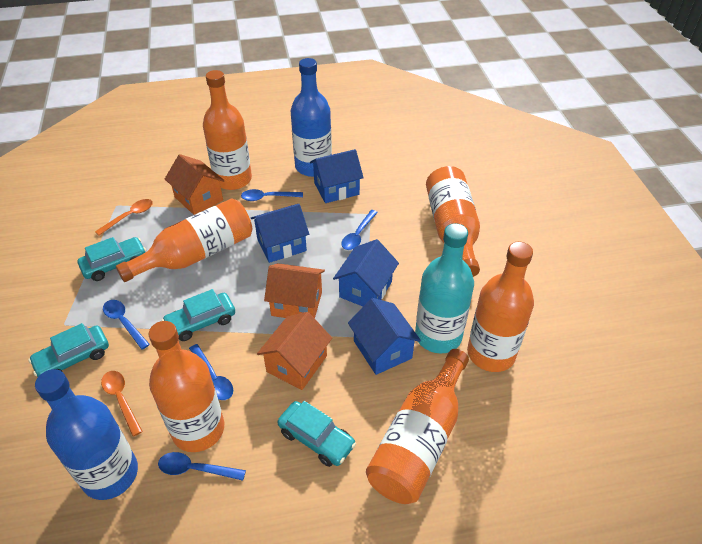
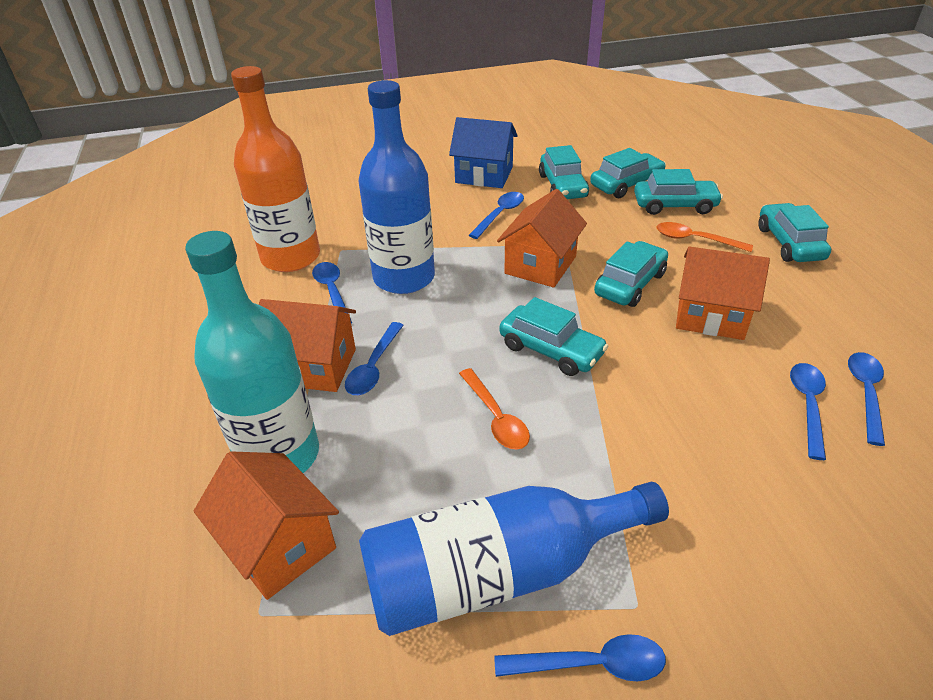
blue house: 4 -> 1
blue spoon: 5 -> 6
orange bottle: 6 -> 1
orange house: 3 -> 4
turquoise car: 4 -> 6

